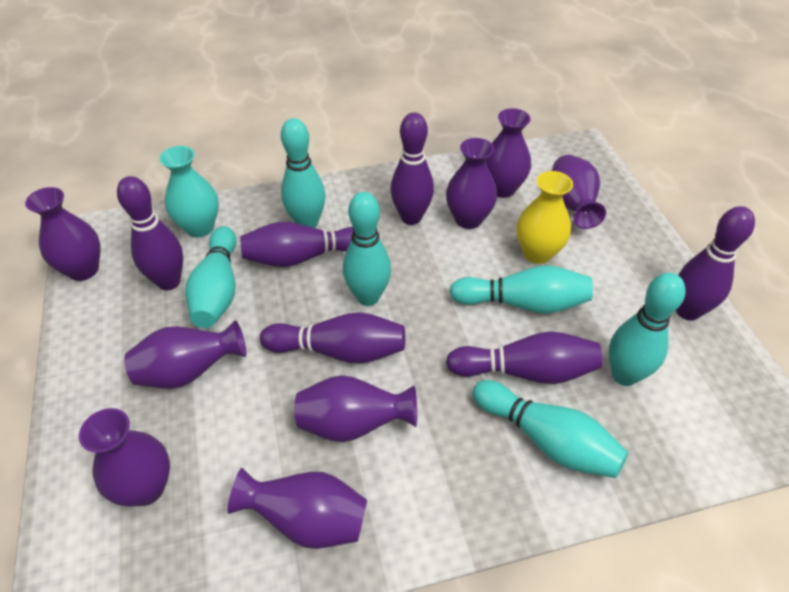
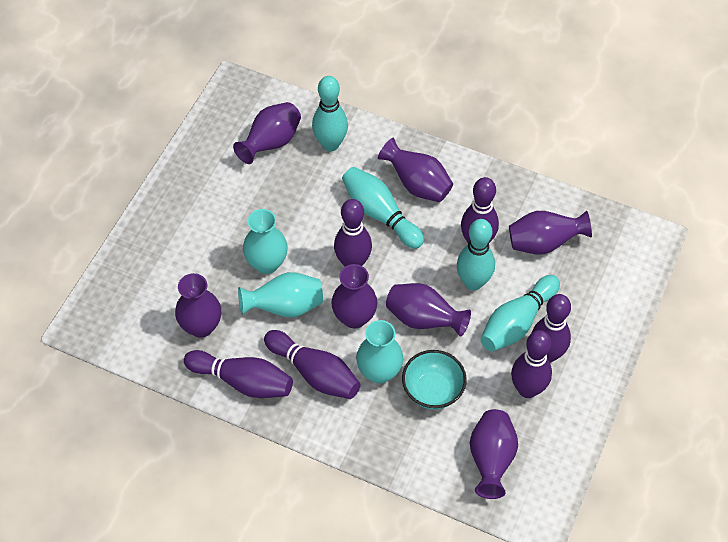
purple vase: 8 -> 7
turquoise bowl: 0 -> 1
turquoise bowling pin: 6 -> 4
turquoise vase: 1 -> 3
yellow vase: 1 -> 0

